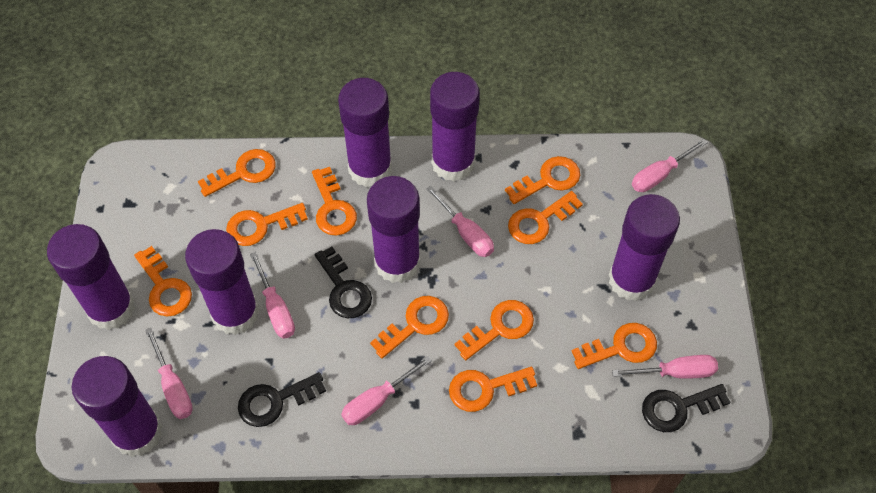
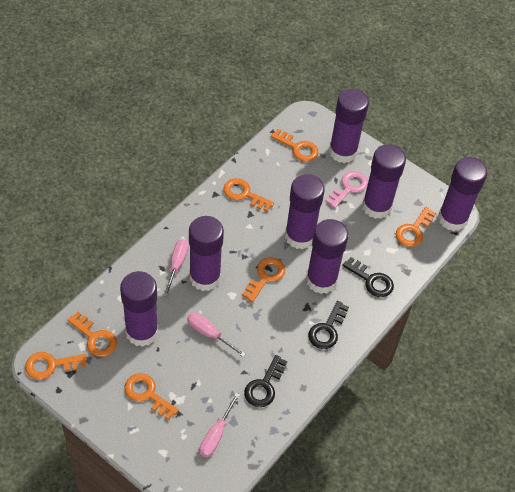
orange key: 10 -> 7
pink key: 0 -> 1
pink screwdriver: 6 -> 3

